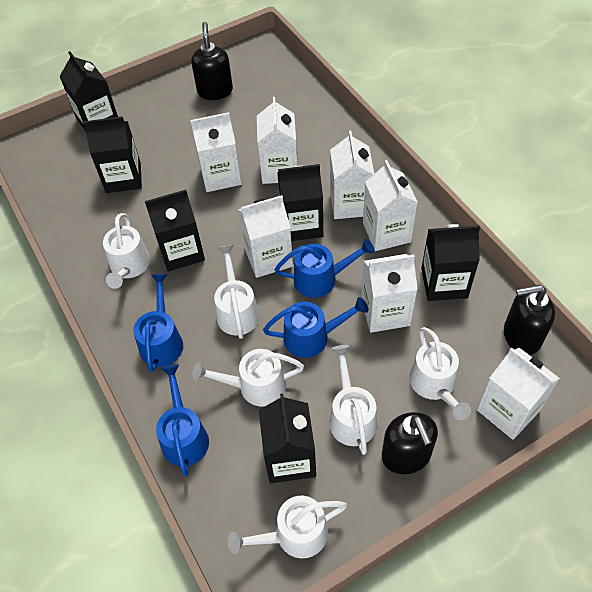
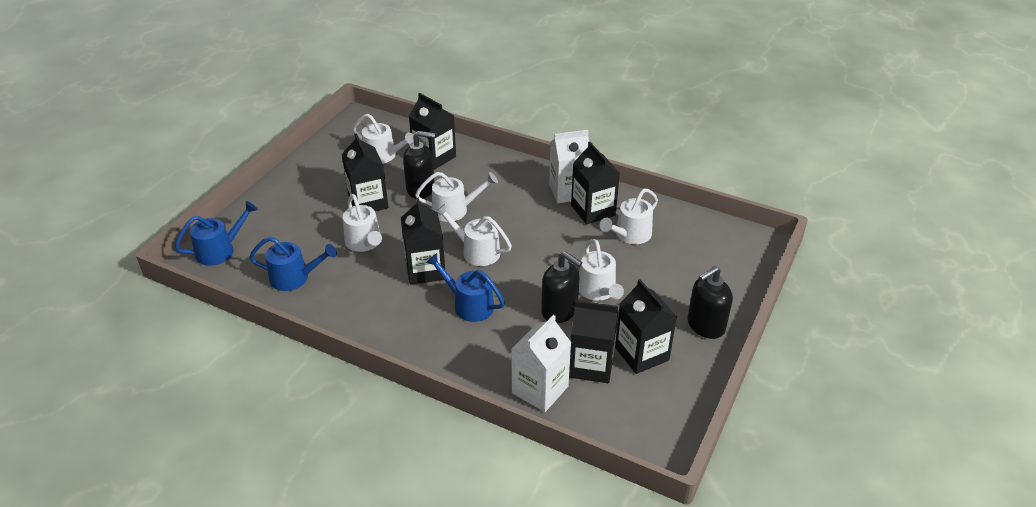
blue watering can: 4 -> 3
white carton: 7 -> 2

